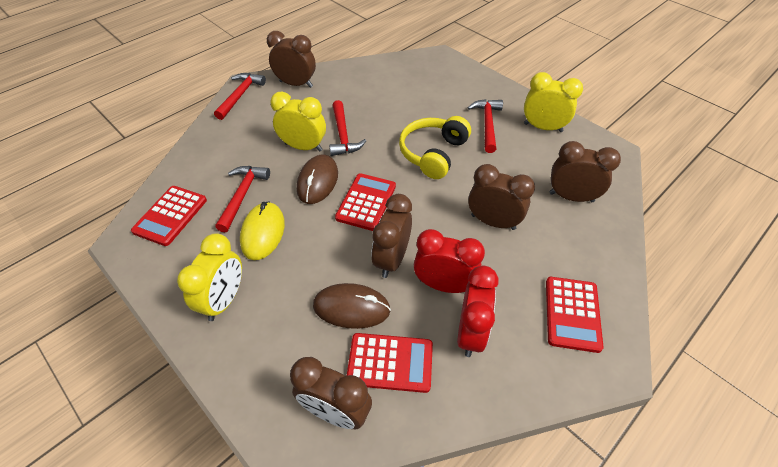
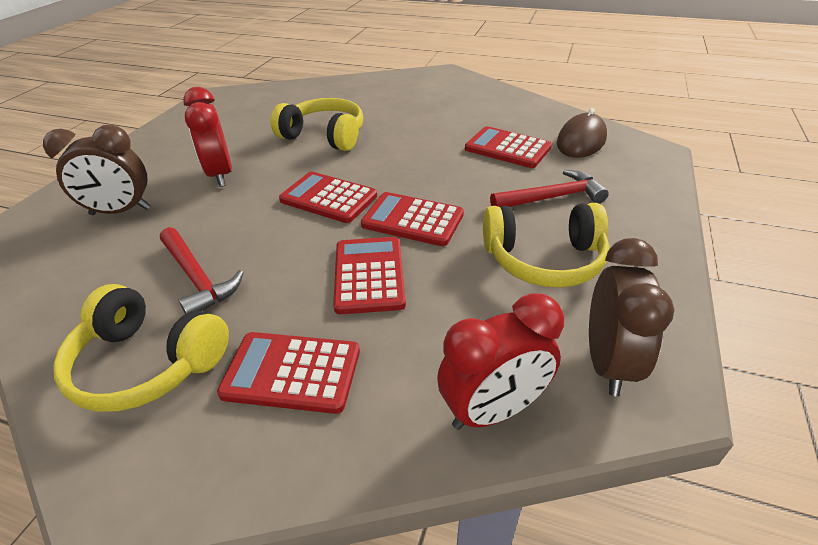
brown clock: 5 -> 2
brown mouse: 2 -> 1
red calculator: 4 -> 5
red hammer: 4 -> 2
yellow clock: 3 -> 0
yellow headphones: 1 -> 3
yellow mouse: 1 -> 0

